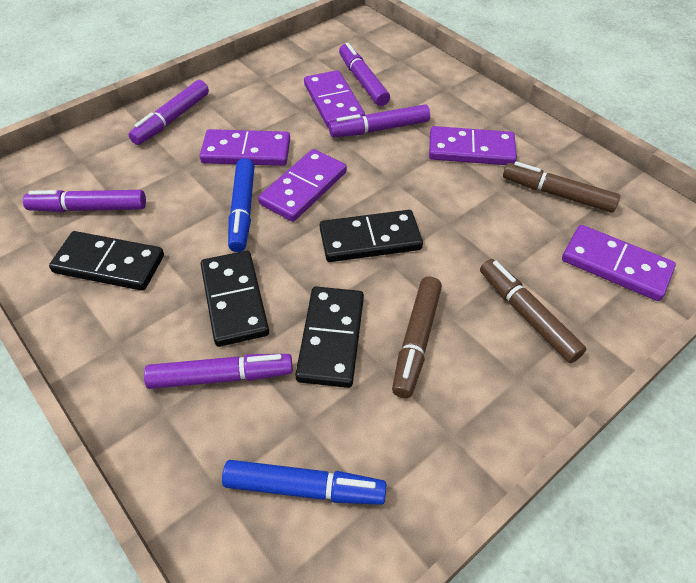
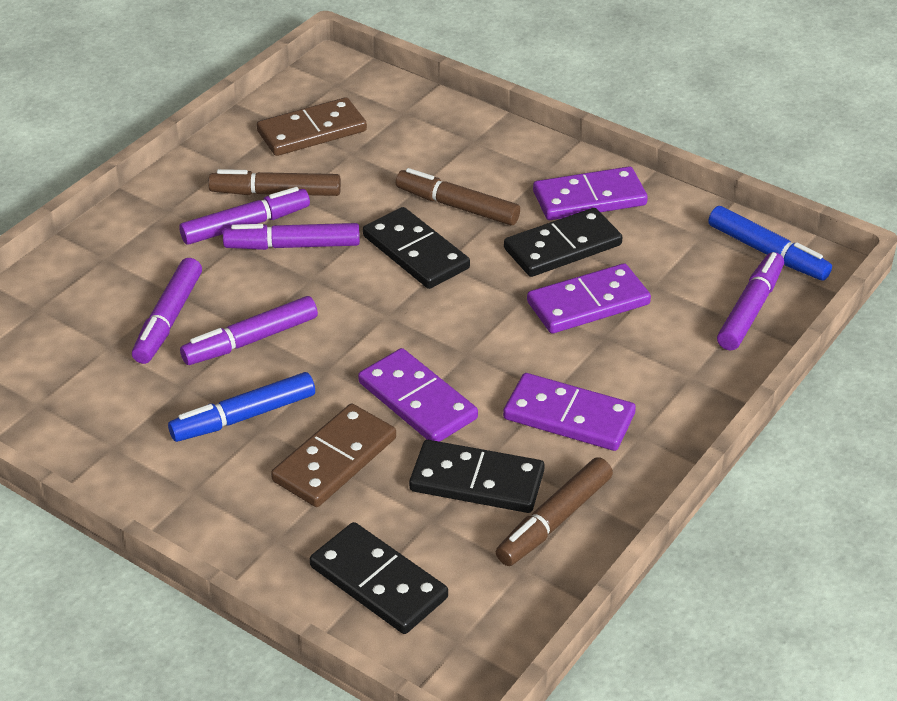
brown domino: 0 -> 2
purple domino: 5 -> 4

